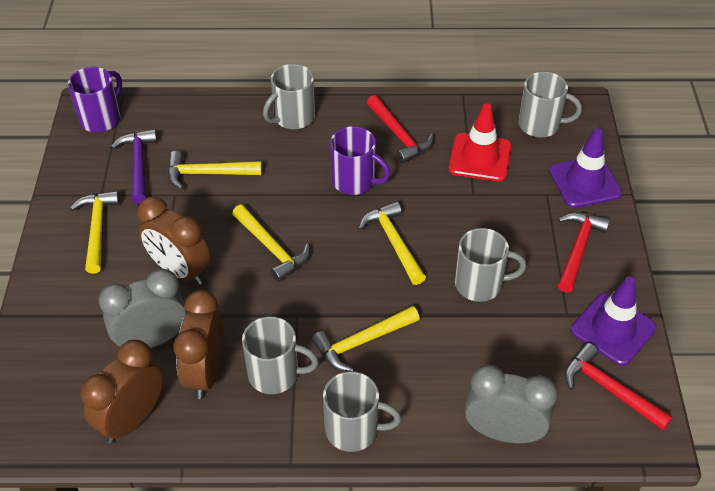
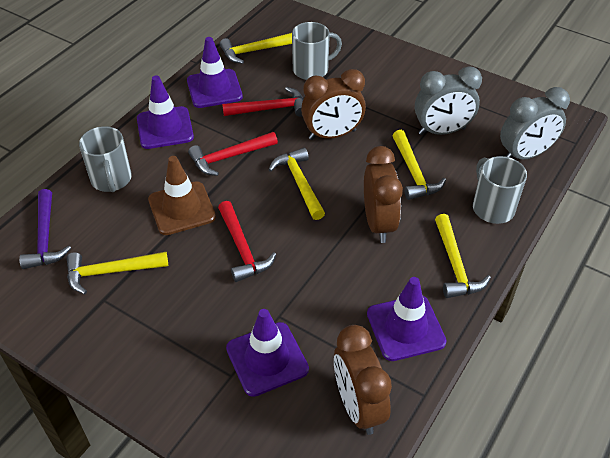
brown traffic cone: 0 -> 1
grey mug: 5 -> 3
purple mug: 2 -> 0
purple traffic cone: 2 -> 4
red traffic cone: 1 -> 0

